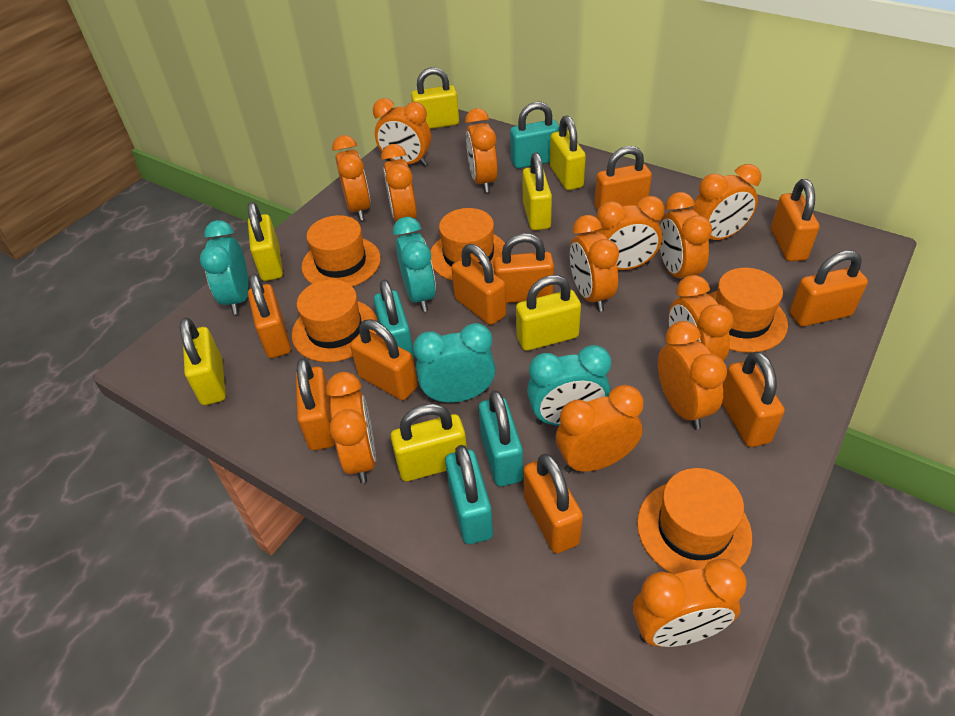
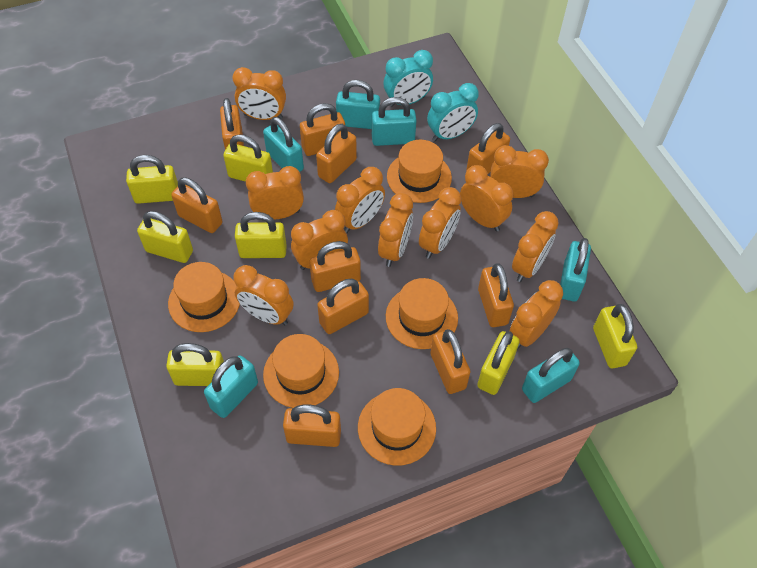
orange clock: 13 -> 11
turquoise clock: 4 -> 2
turquoise padlock: 4 -> 6

